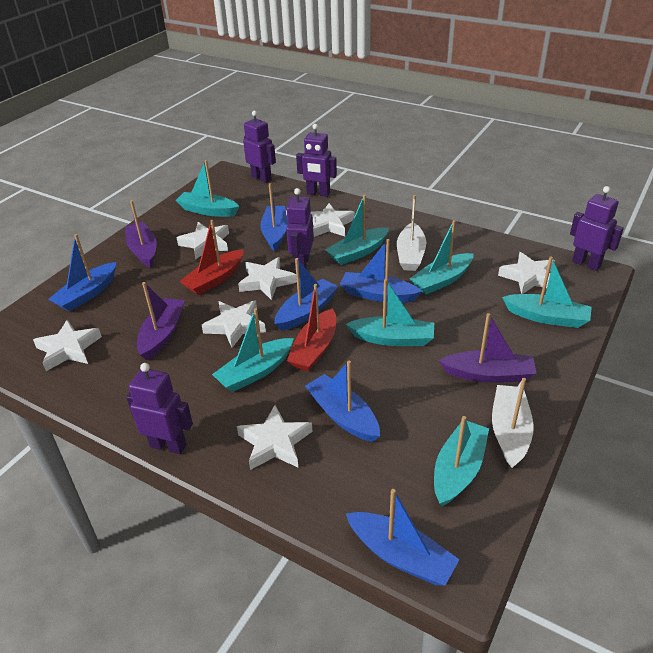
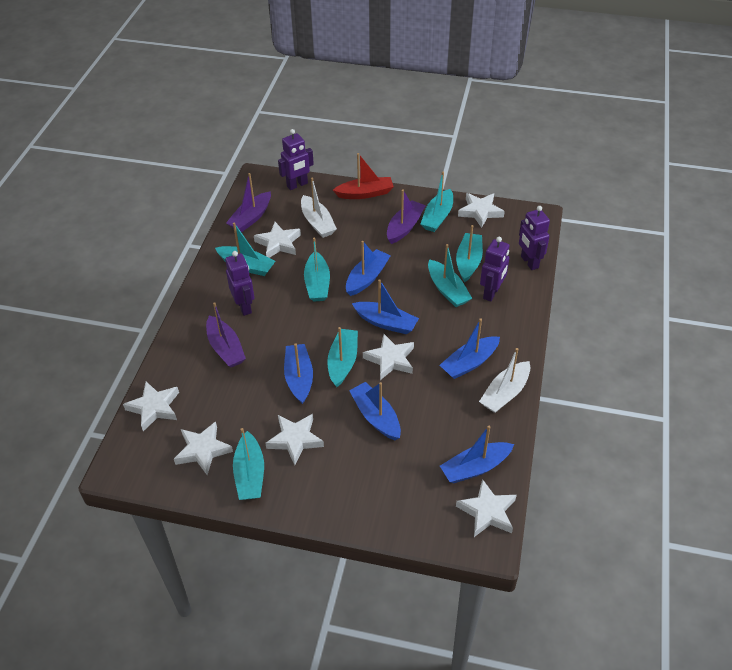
purple robot: 5 -> 4
red boat: 2 -> 1

